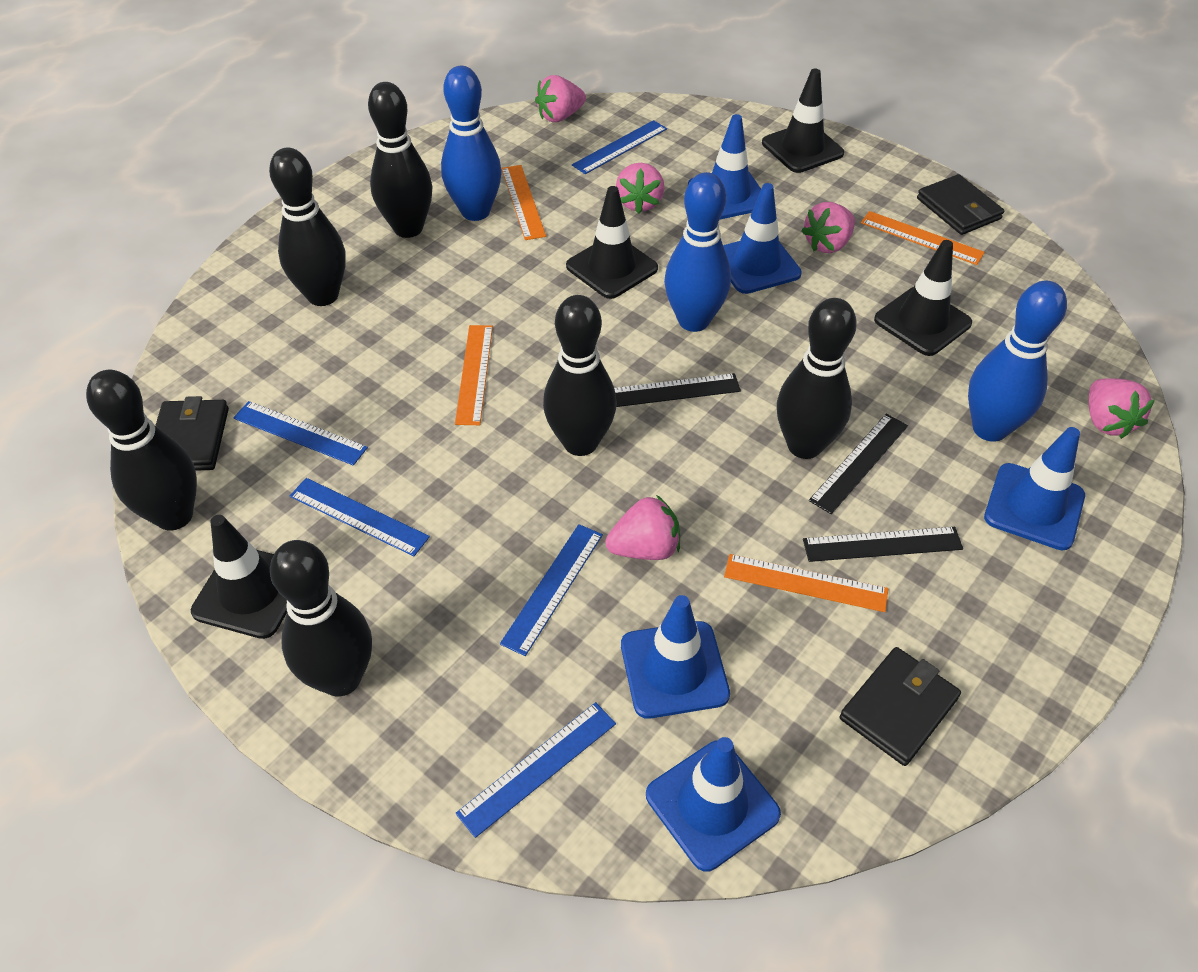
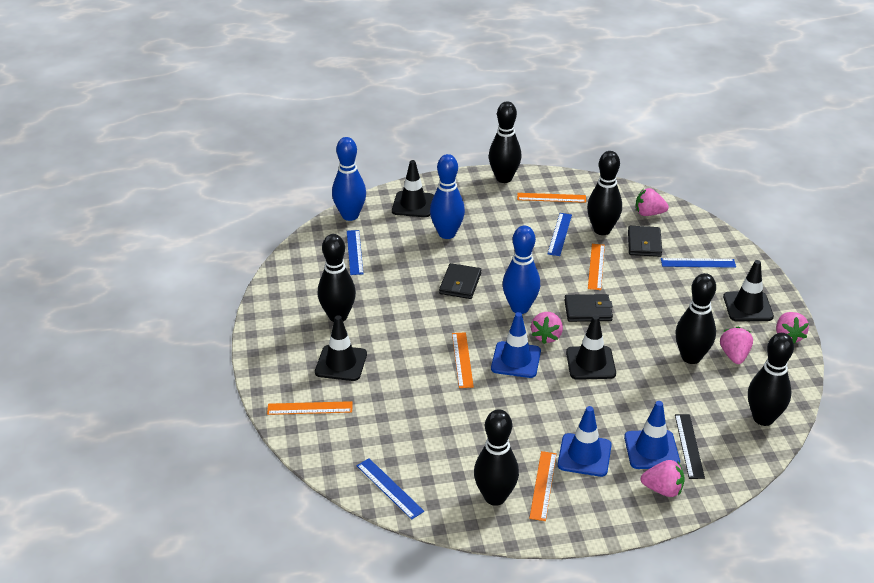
black ruler: 3 -> 1
blue ruler: 5 -> 4
blue traffic cone: 5 -> 3
orange ruler: 4 -> 5

